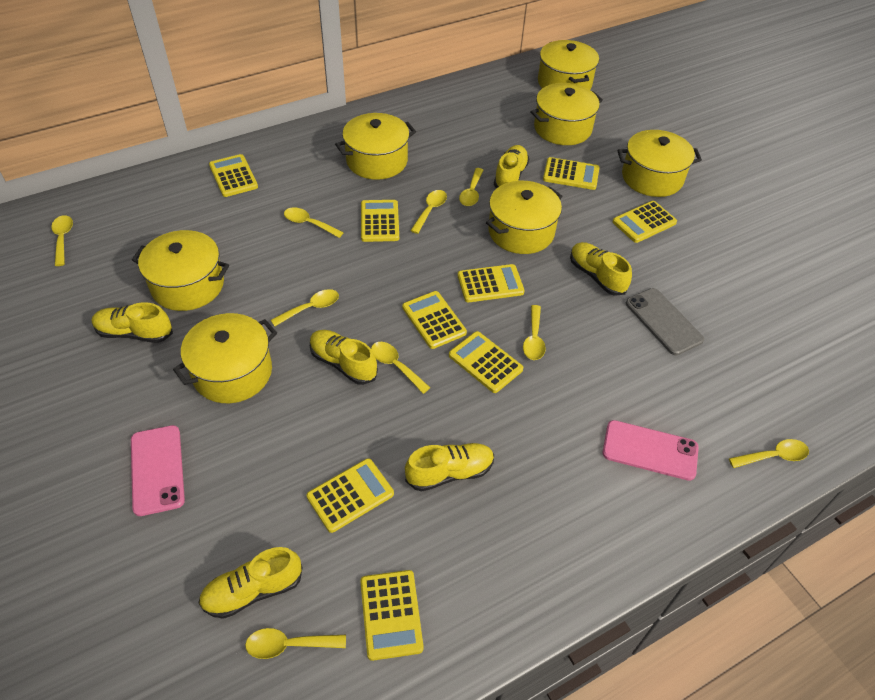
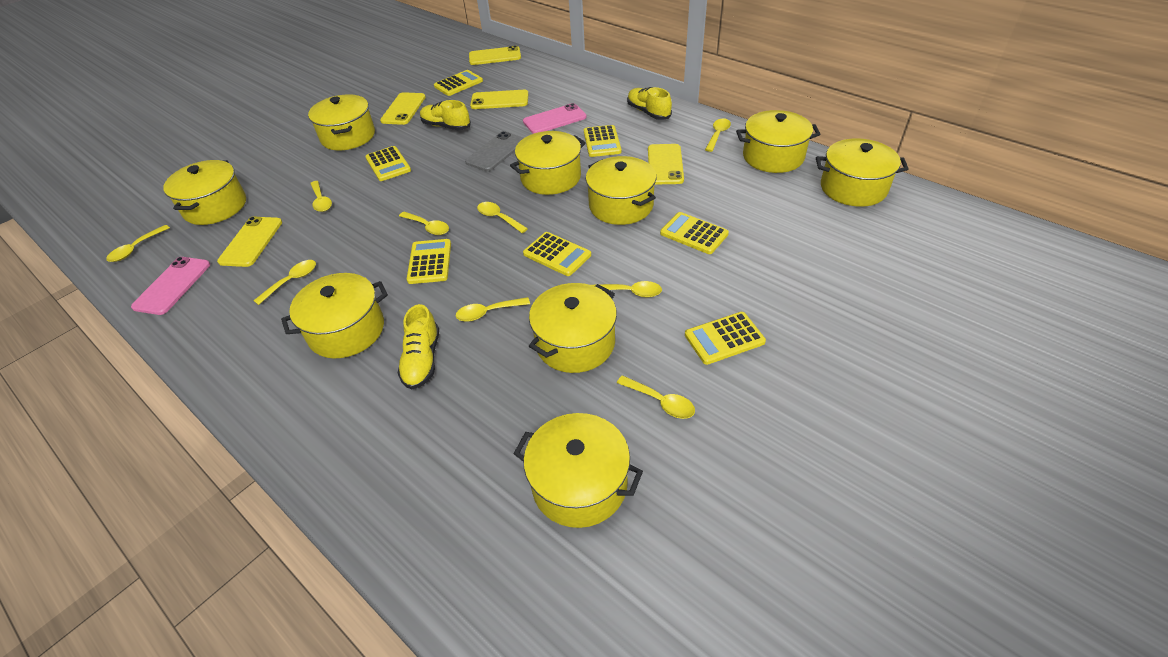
yellow calculator: 9 -> 7
yellow phone: 0 -> 5
yellow pot: 7 -> 9
yellow shoe: 6 -> 3

